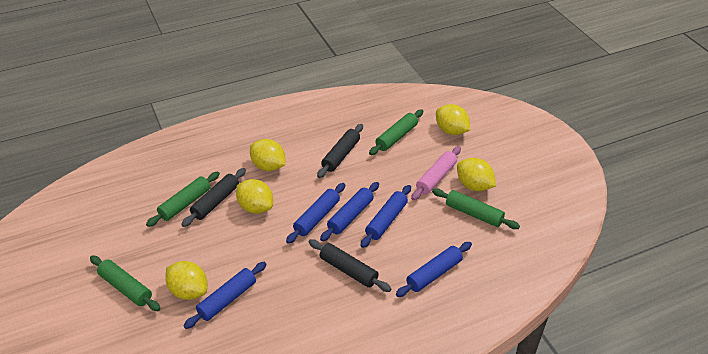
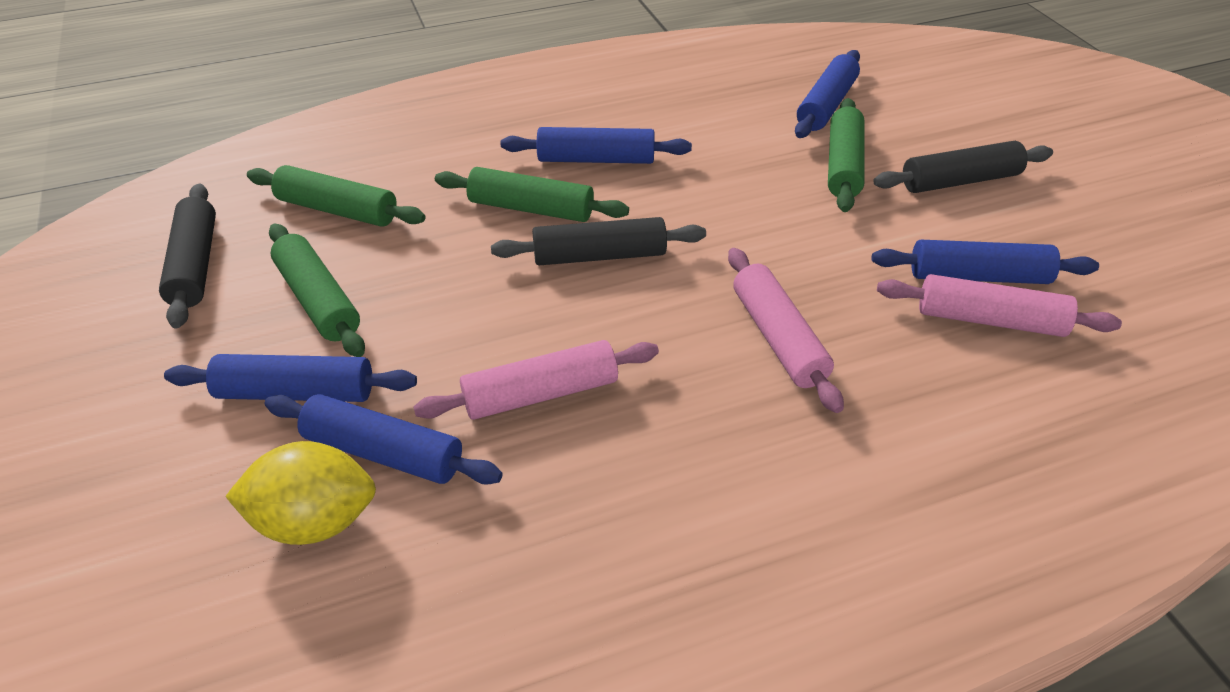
pink rolling pin: 1 -> 3
yellow lemon: 5 -> 1

